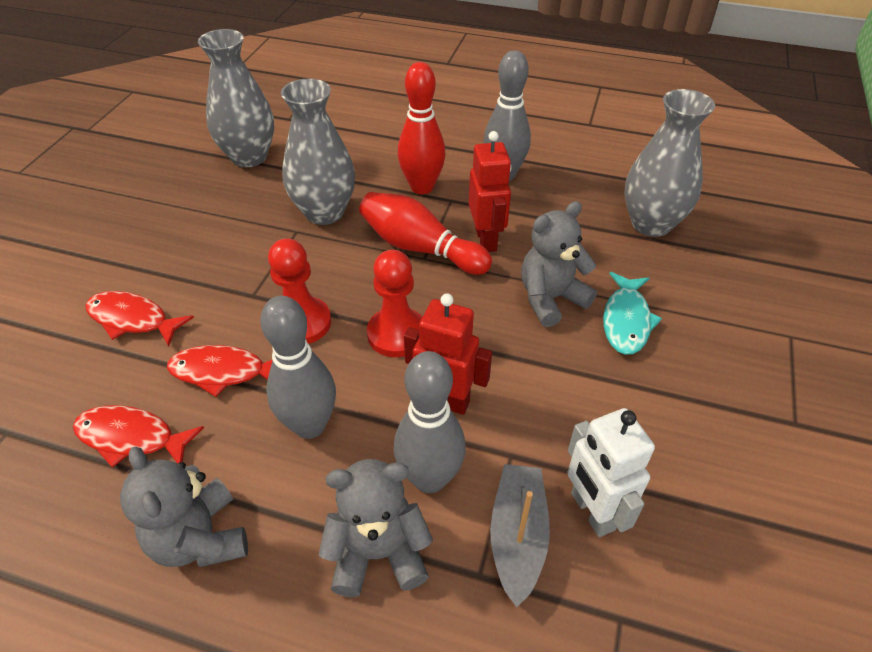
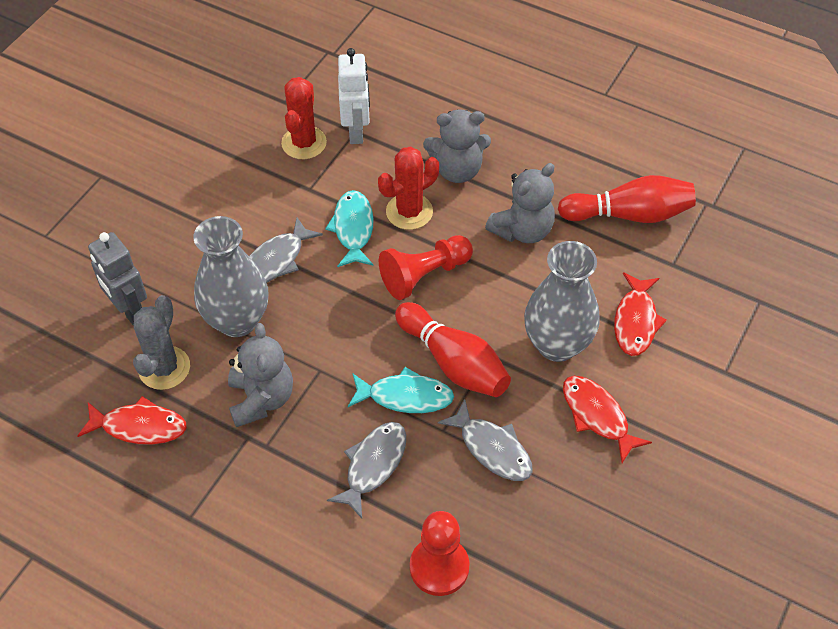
grey boat: 1 -> 0
grey bowling pin: 3 -> 0
grey cactus: 0 -> 1
grey fish: 0 -> 3
grey robot: 0 -> 1
grey vase: 3 -> 2
red cactus: 0 -> 2
red robot: 2 -> 0
turquoise fish: 1 -> 2

